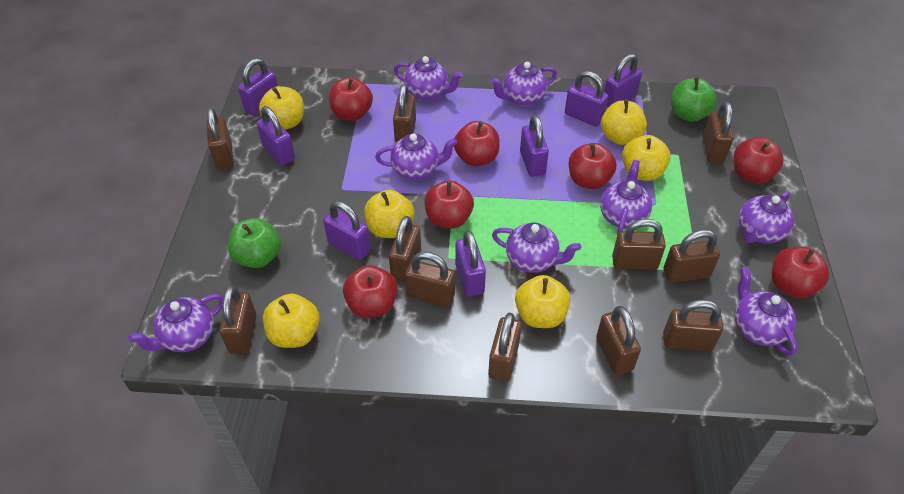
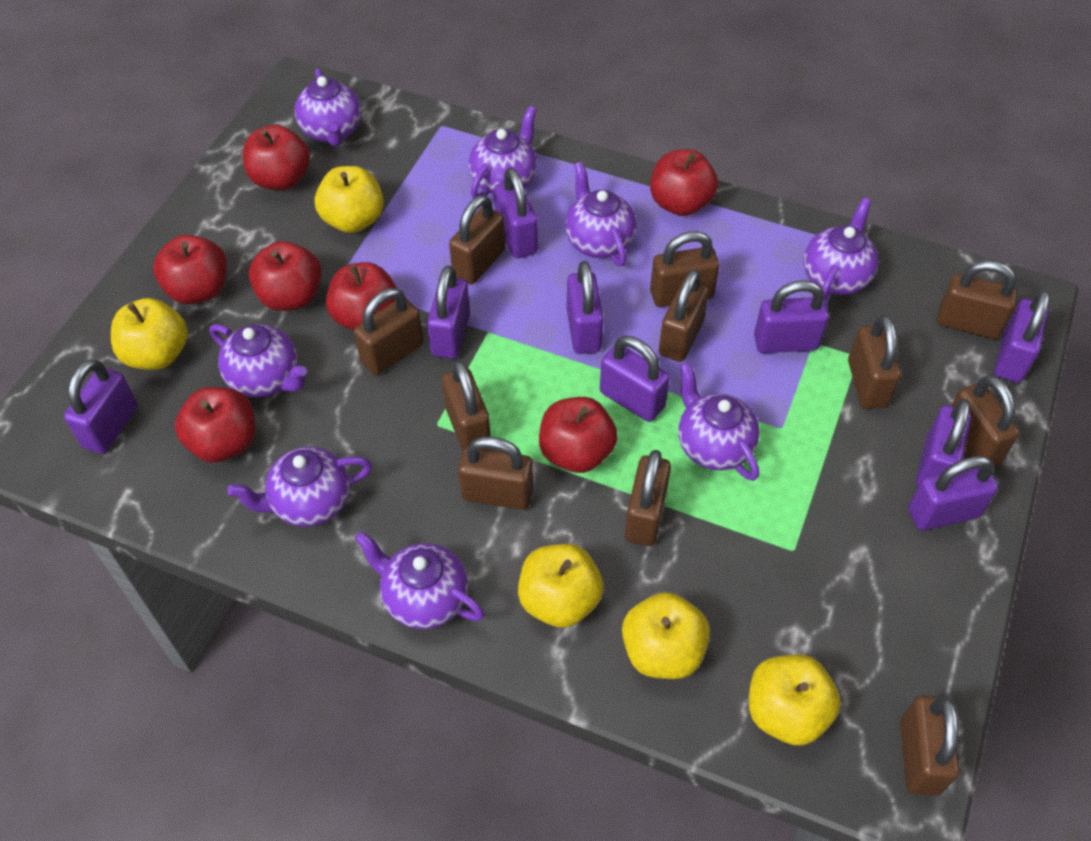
green apple: 2 -> 0
purple padlock: 7 -> 9
yellow apple: 6 -> 5

